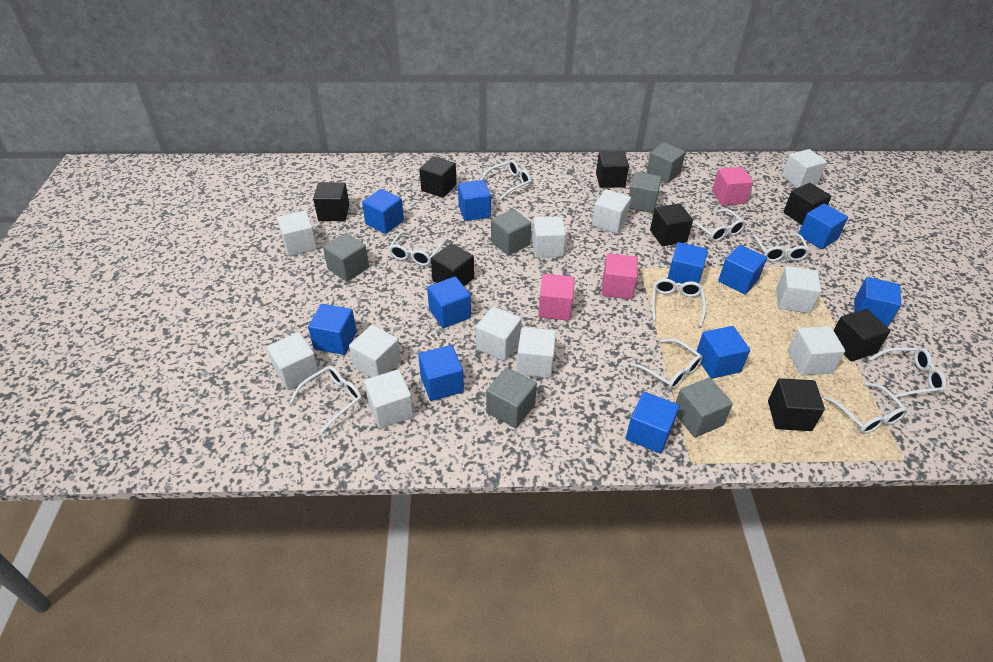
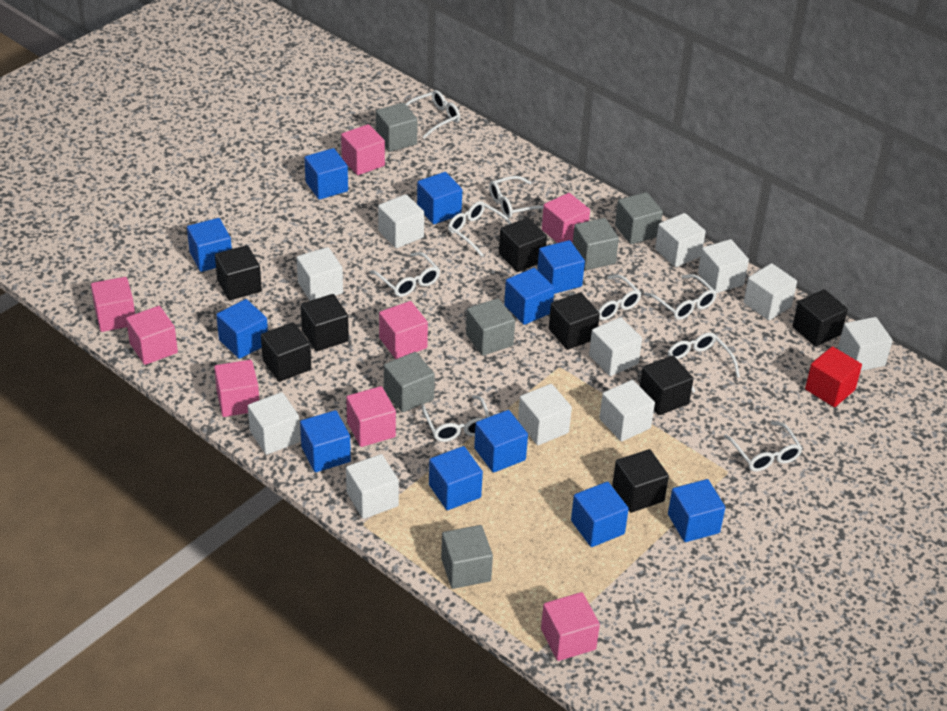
pink cube: 3 -> 8
red cube: 0 -> 1

